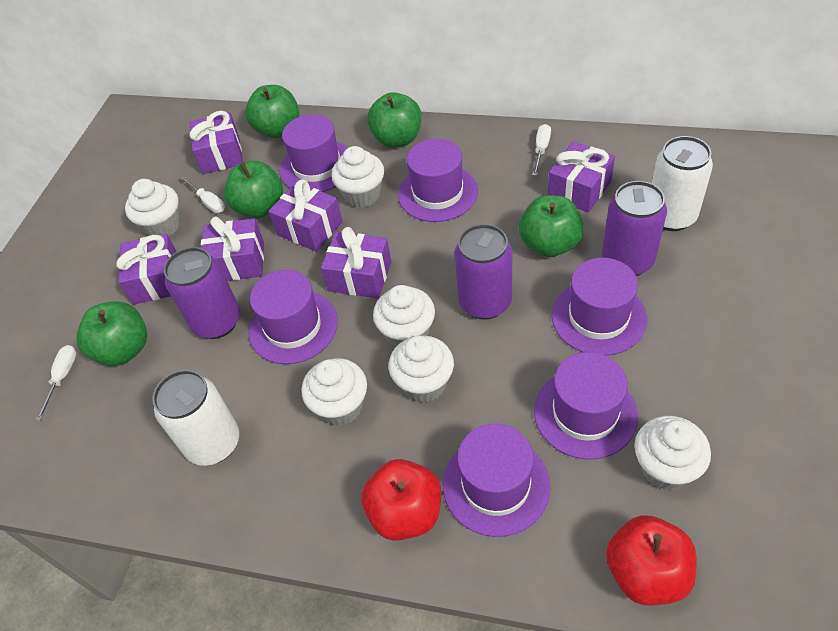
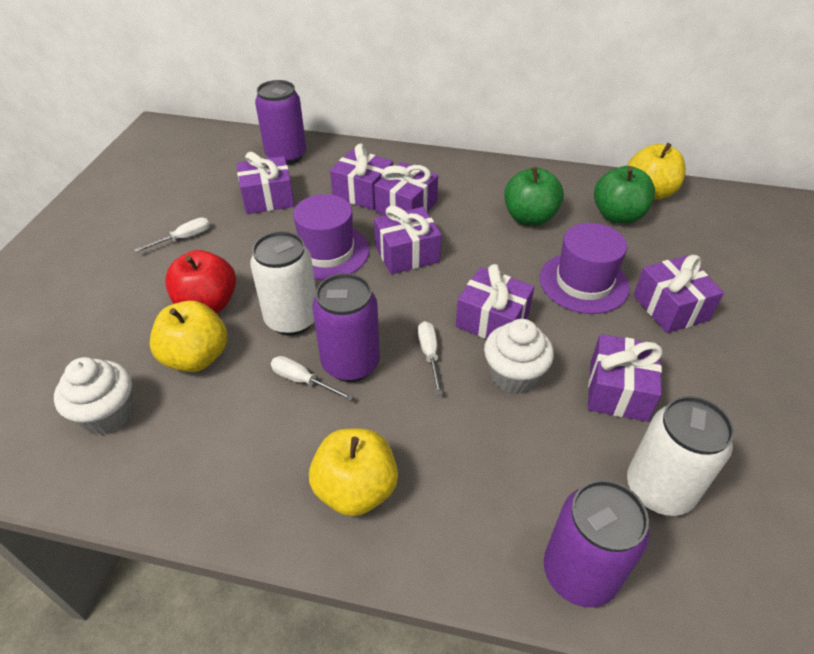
green apple: 5 -> 2
purple gift: 6 -> 7
purple hat: 6 -> 2
red apple: 2 -> 1
white cupcake: 6 -> 2
yellow apple: 0 -> 3

